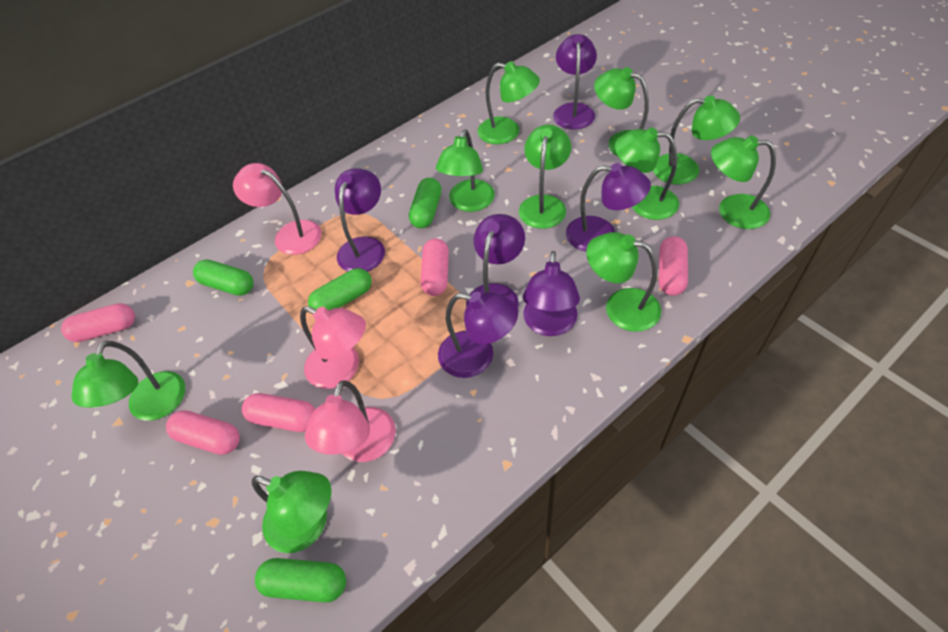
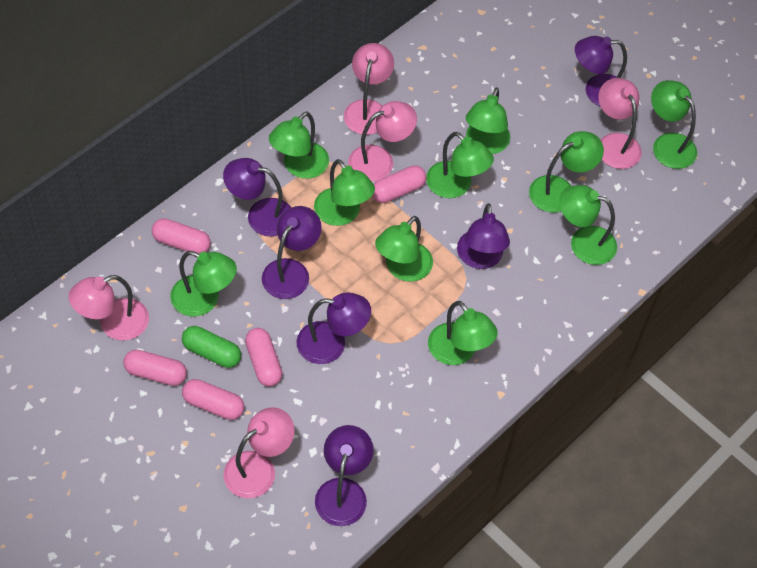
green capsule: 4 -> 1
pink lamp: 3 -> 5

